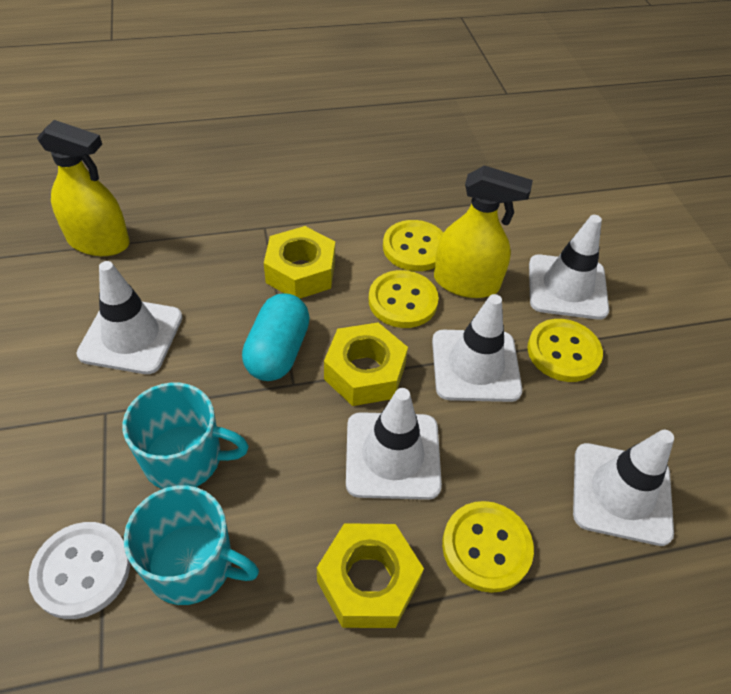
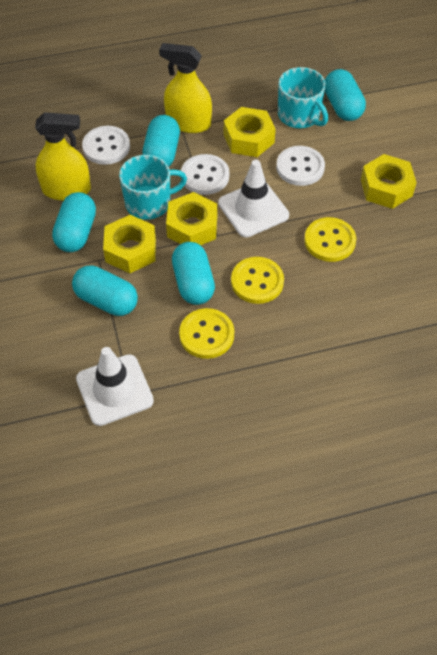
turquoise capsule: 1 -> 5
white button: 1 -> 3
white traffic cone: 5 -> 2
yellow button: 4 -> 3
yellow nut: 3 -> 4

